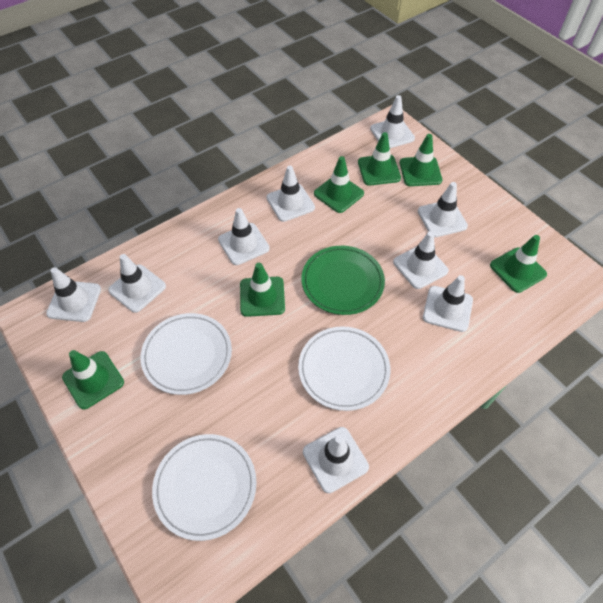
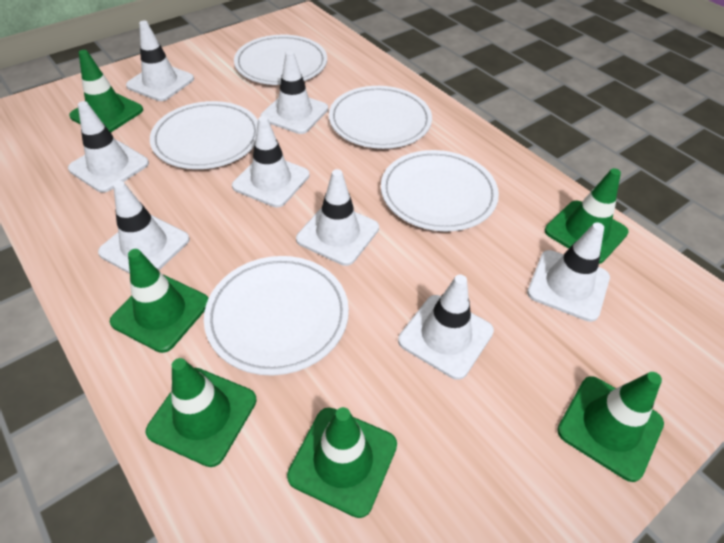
green plate: 1 -> 0
white plate: 3 -> 5
white traffic cone: 9 -> 8

